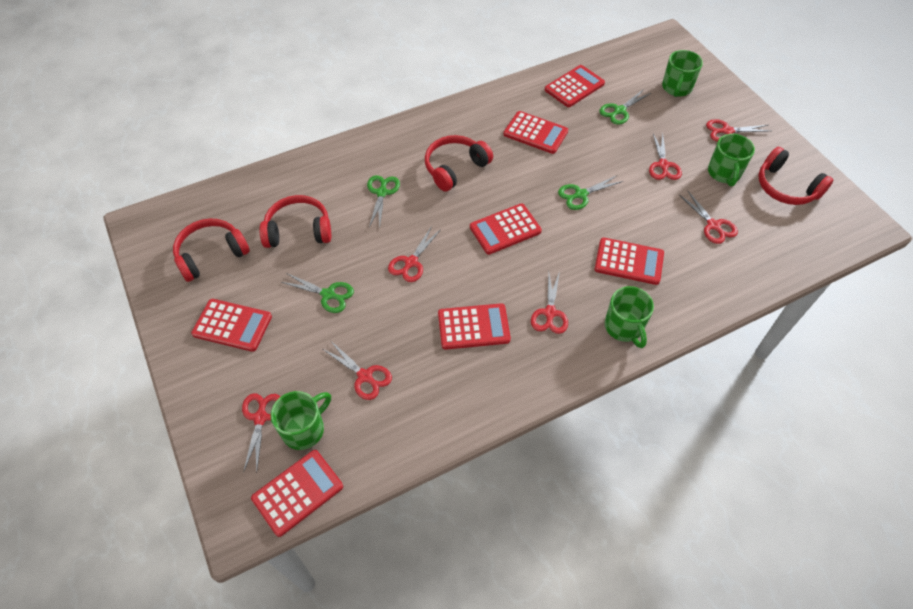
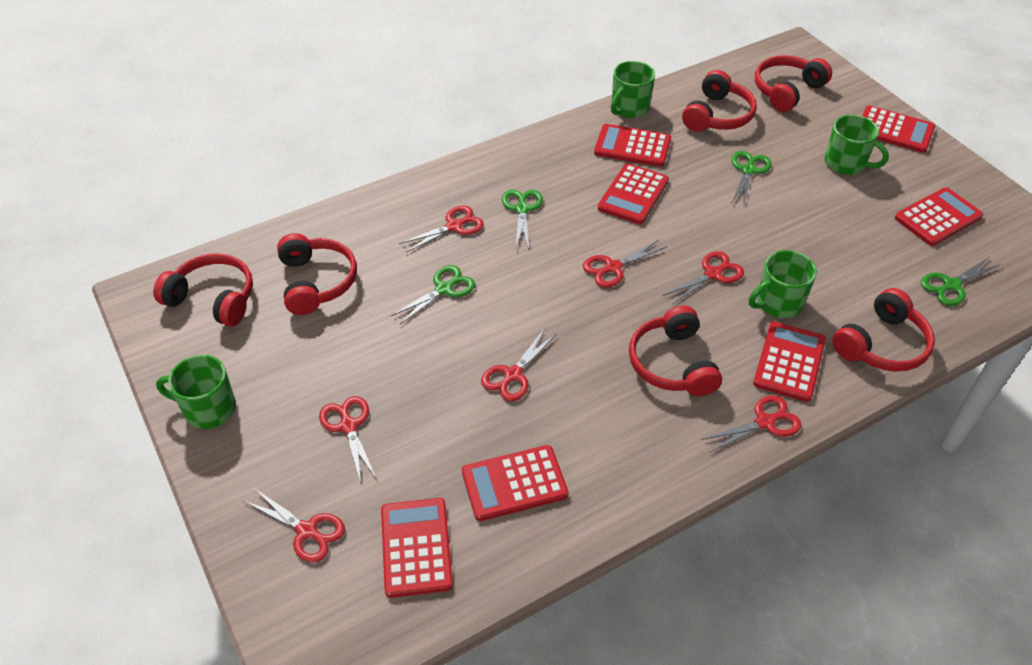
red headphones: 4 -> 6

